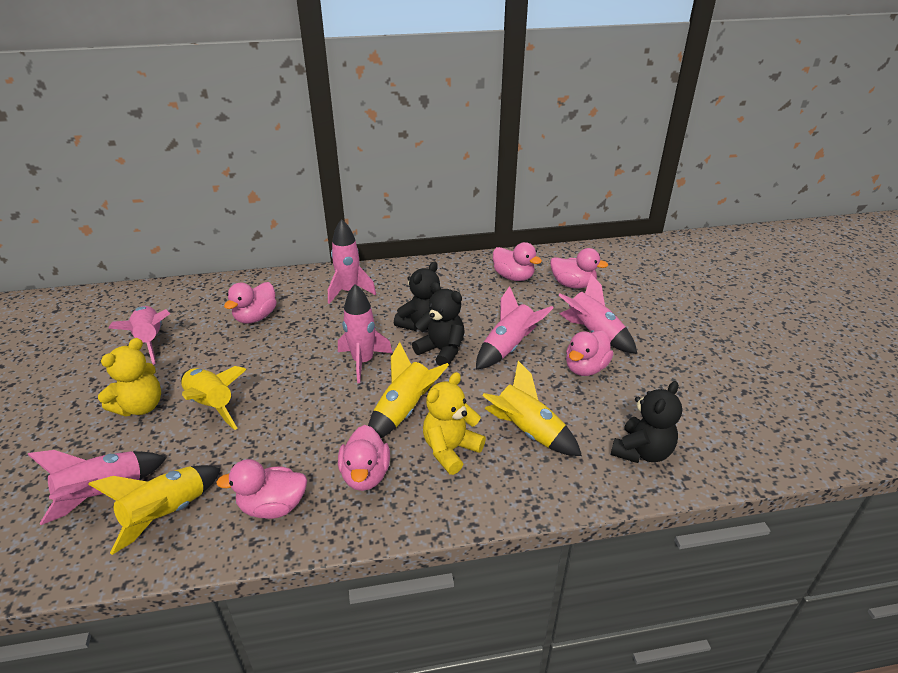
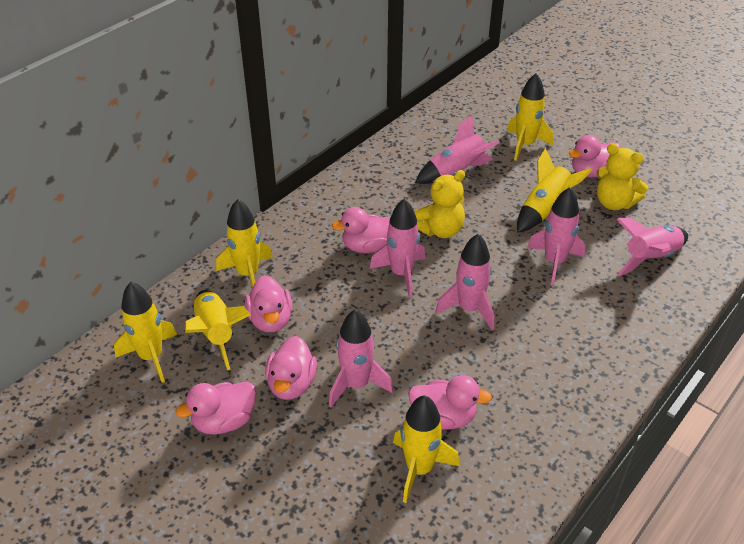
black teddy bear: 3 -> 0
yellow rocket: 4 -> 6

